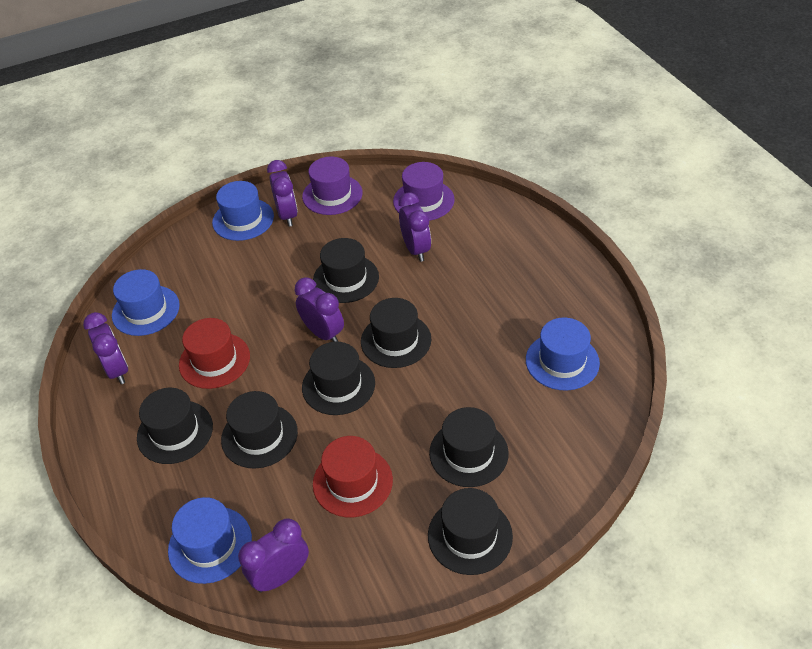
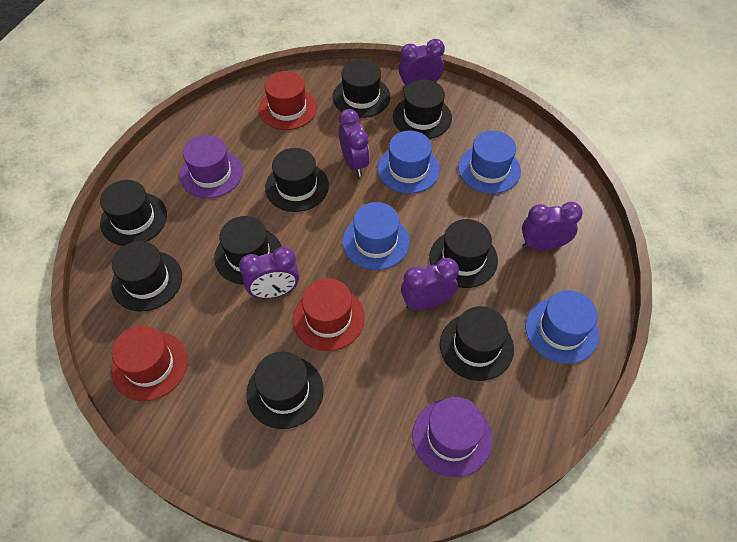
black hat: 7 -> 9
red hat: 2 -> 3

